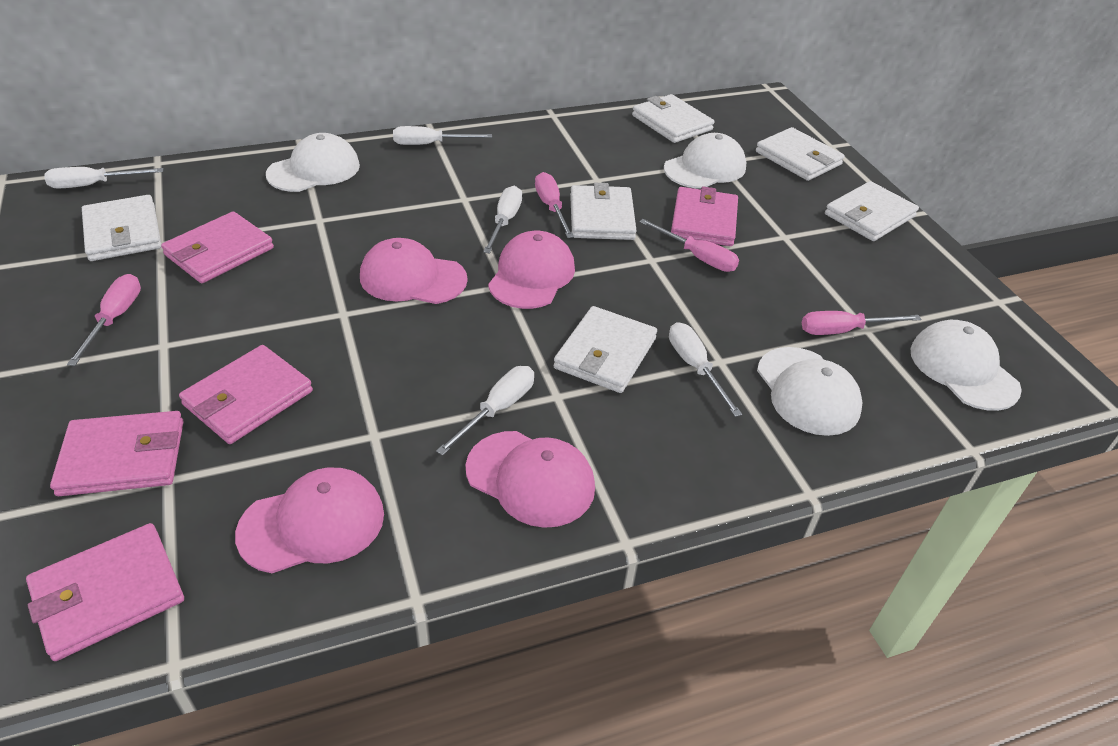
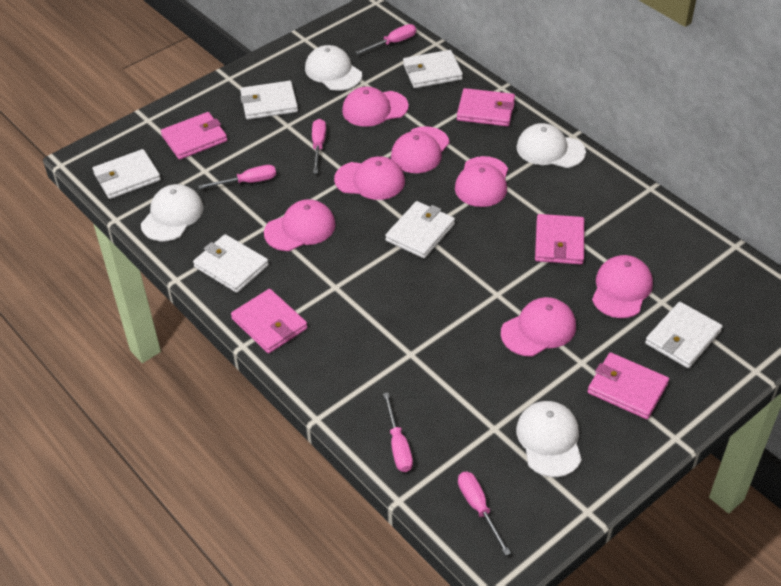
pink cap: 4 -> 7
pink screwdriver: 4 -> 5
white screwdriver: 5 -> 0

